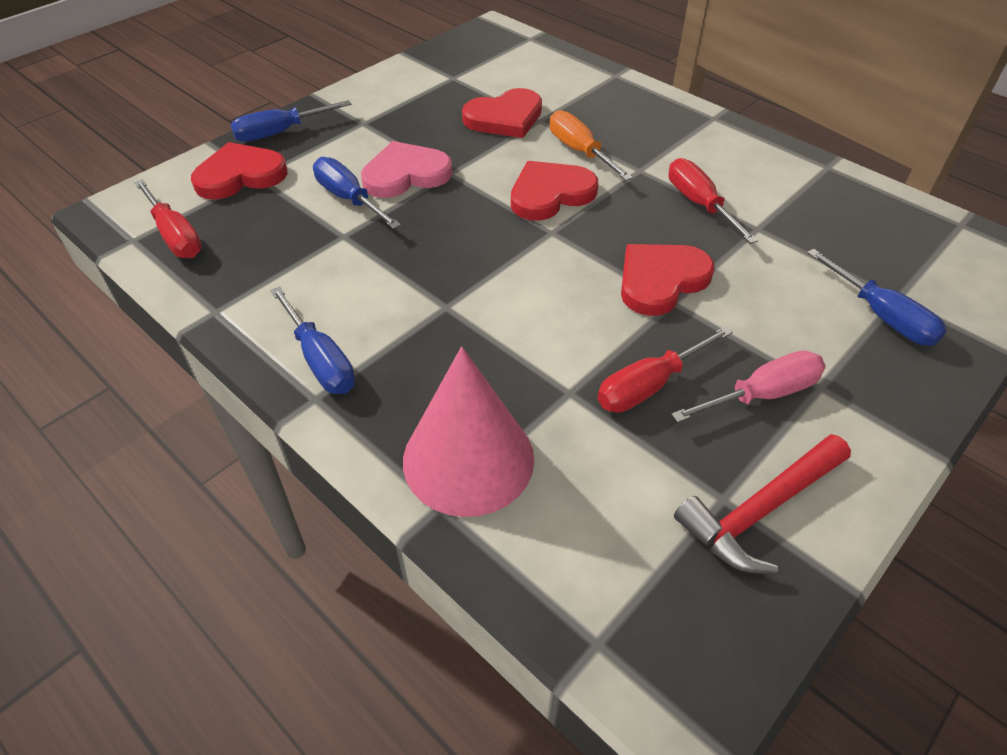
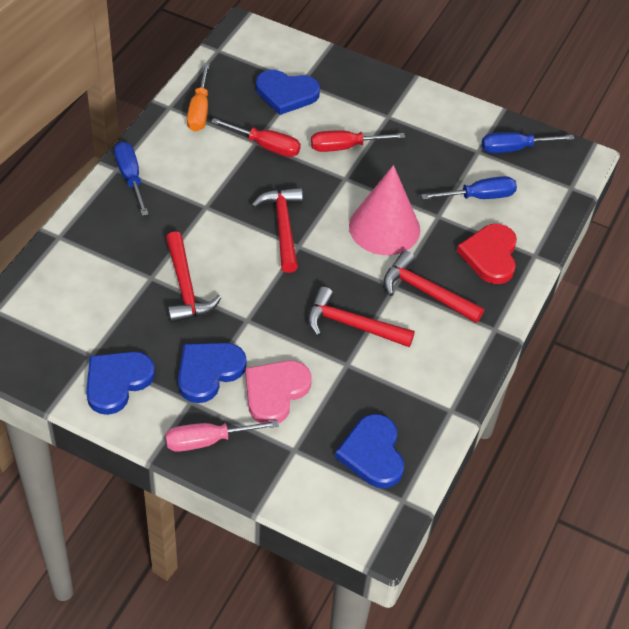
blue heart: 0 -> 4
blue screwdriver: 4 -> 3
red hammer: 1 -> 4
red heart: 4 -> 1
red screwdriver: 3 -> 2

